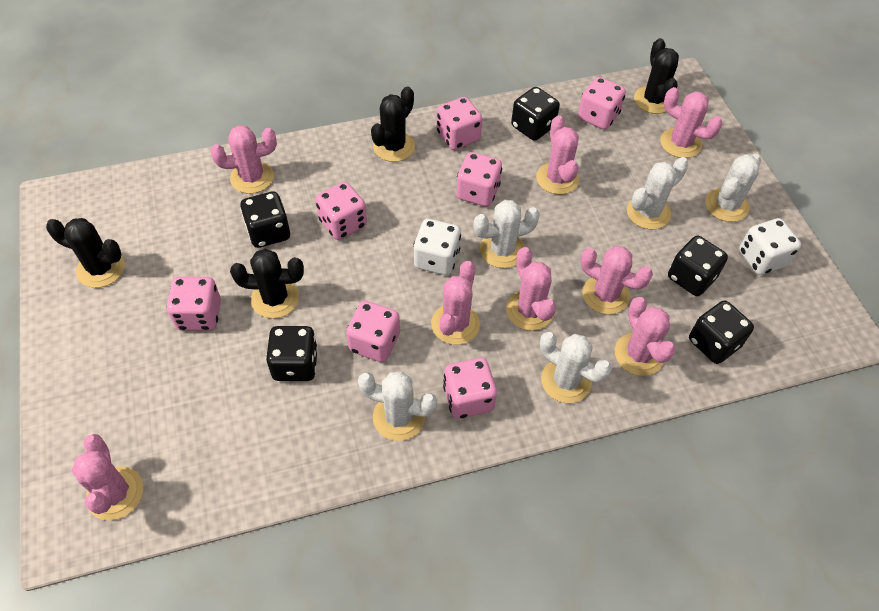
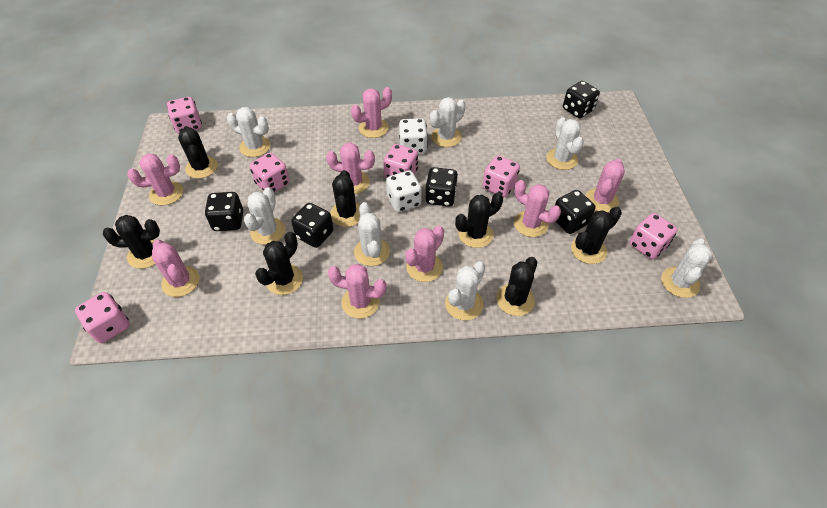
black cactus: 4 -> 7
pink dice: 7 -> 6
white cactus: 5 -> 7

